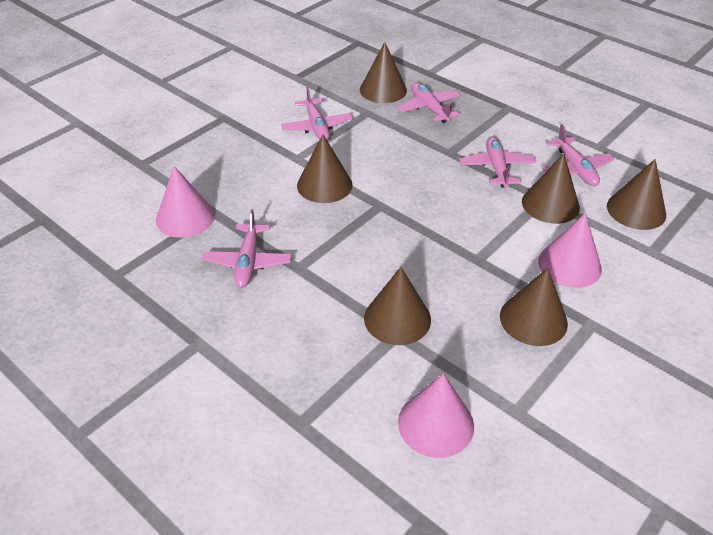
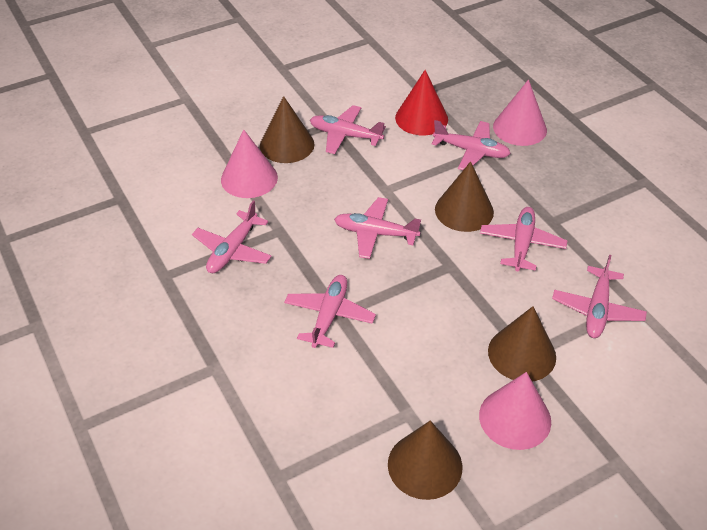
brown cone: 6 -> 4
pink plane: 5 -> 7
red cone: 0 -> 1

